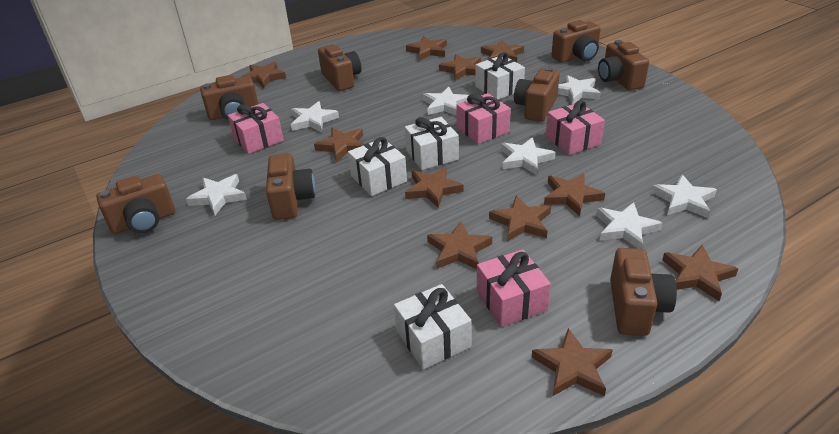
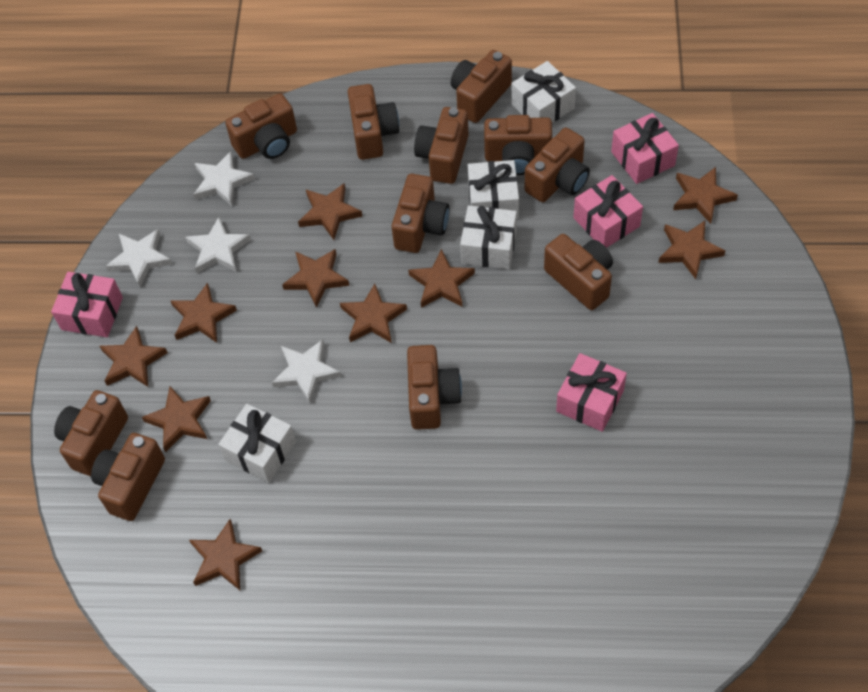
brown camera: 8 -> 11
brown star: 11 -> 10
white star: 7 -> 4

